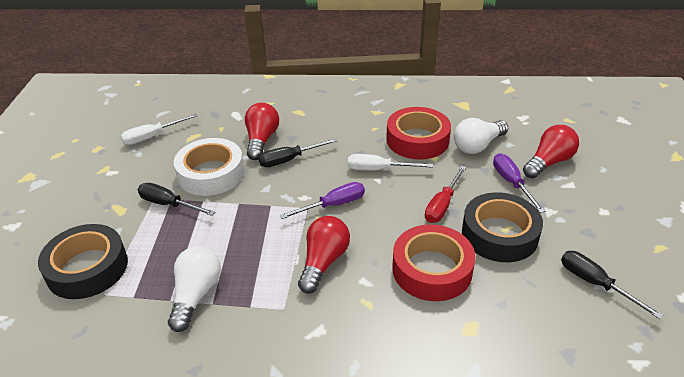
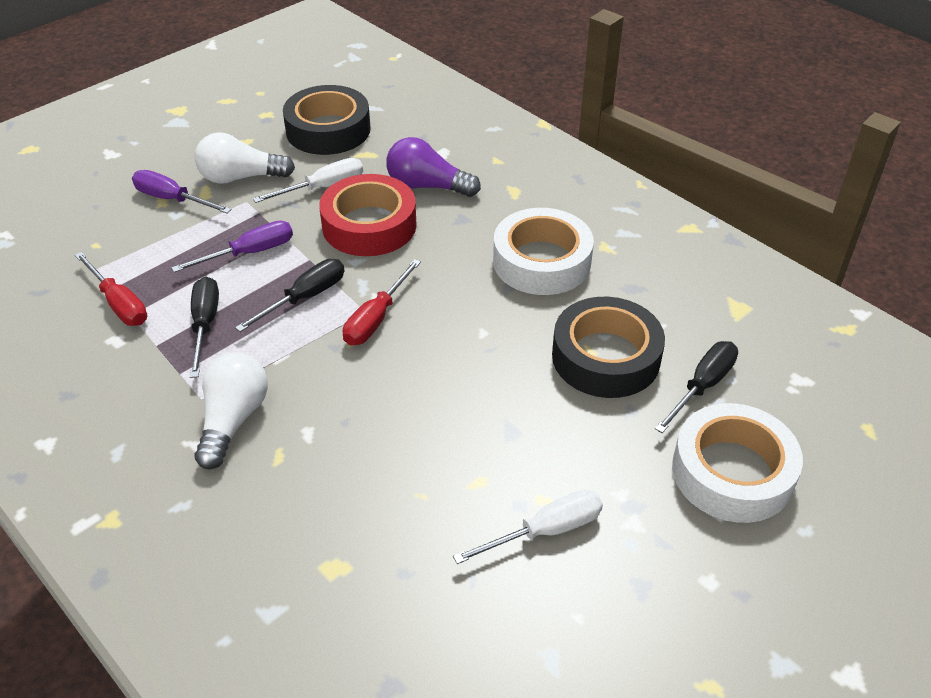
purple light bulb: 0 -> 1
red light bulb: 3 -> 0
red screwdriver: 1 -> 2
red tape: 2 -> 1
white tape: 1 -> 2

